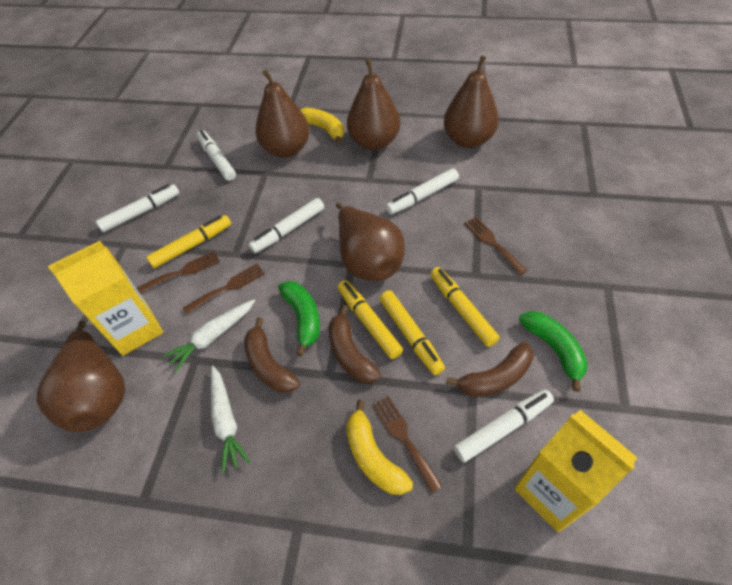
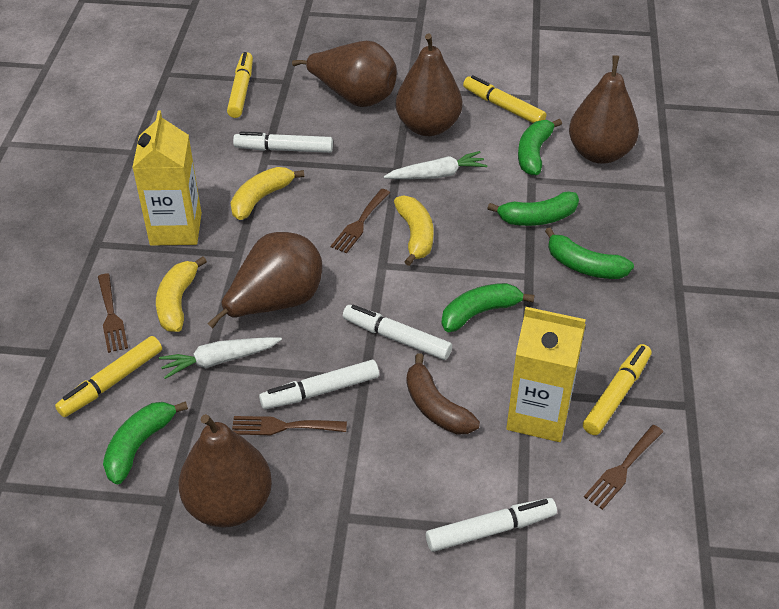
brown banana: 3 -> 1
green banana: 2 -> 5
white marker: 5 -> 4
yellow banana: 2 -> 3

